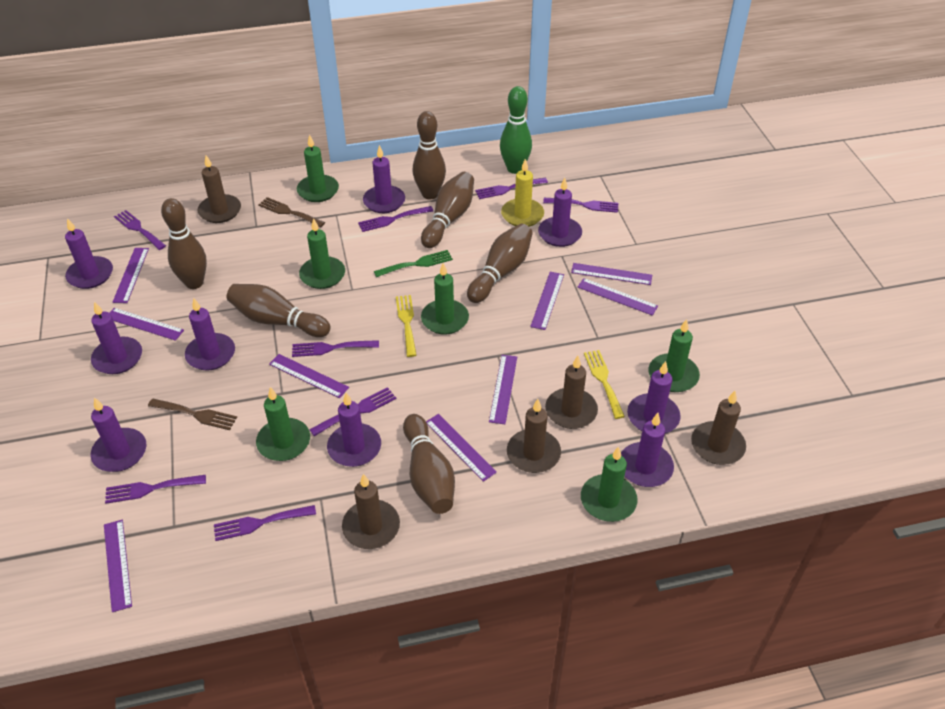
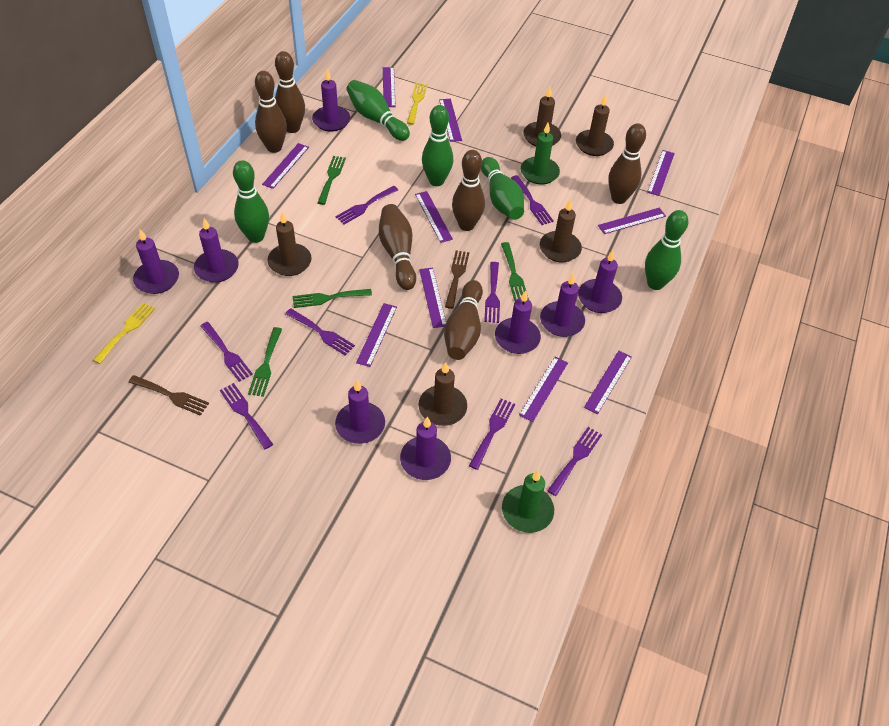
green bowling pin: 1 -> 5
green candle: 6 -> 2
green fork: 1 -> 4
purple candle: 9 -> 8
purple ruler: 9 -> 10
yellow candle: 1 -> 0

